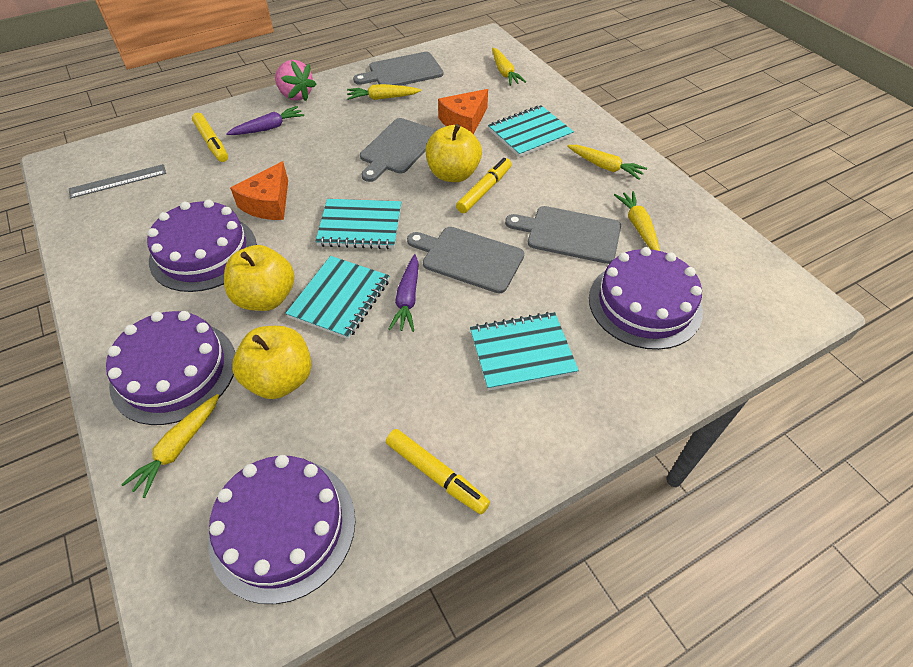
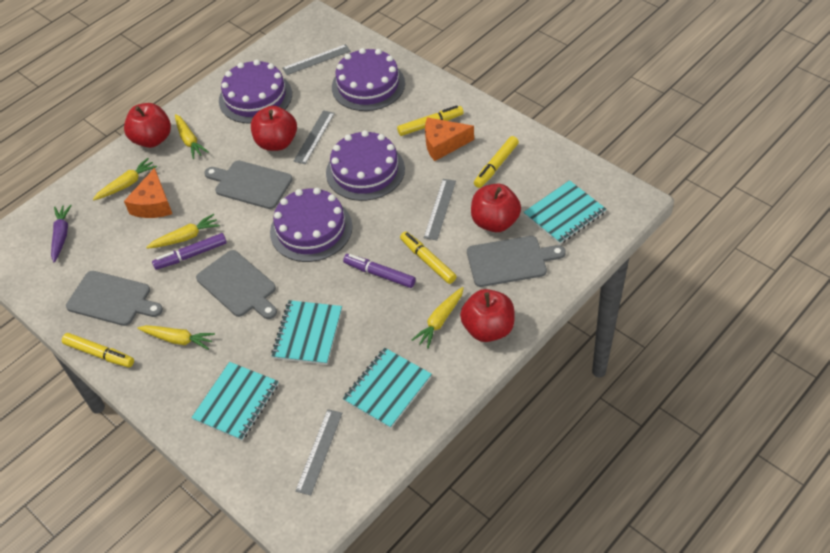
grey ruler: 1 -> 4
pink strawberry: 1 -> 0
purple carrot: 2 -> 1
purple marker: 0 -> 2
red apple: 0 -> 4
yellow apple: 3 -> 0
yellow marker: 3 -> 4

